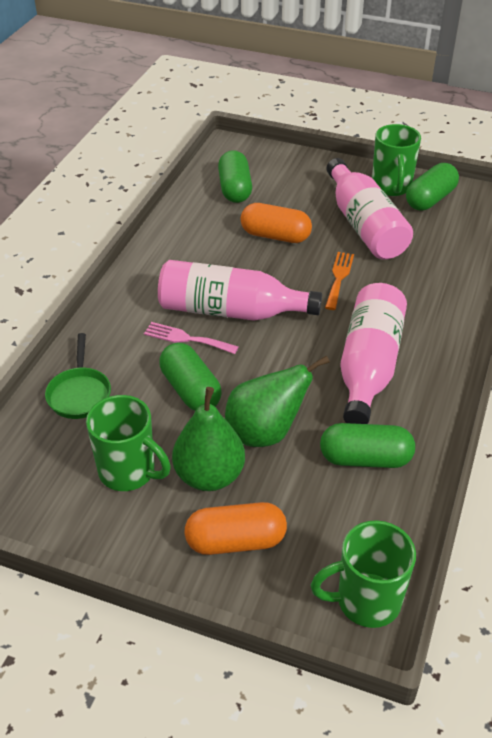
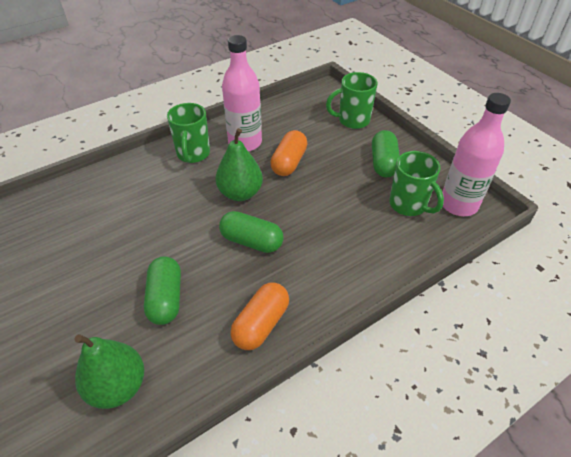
green capsule: 4 -> 3
green pan: 1 -> 0
orange fork: 1 -> 0
pink bottle: 3 -> 2
pink fork: 1 -> 0

